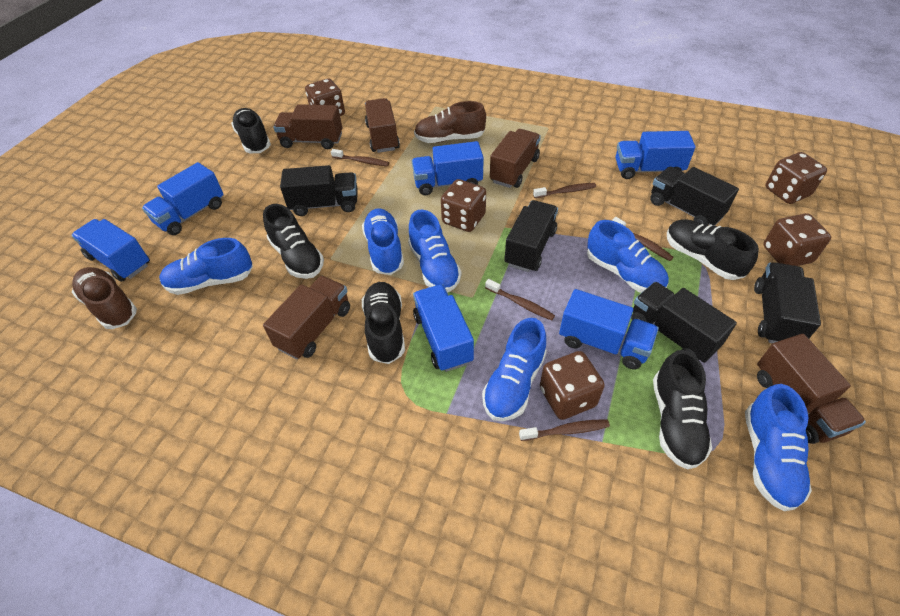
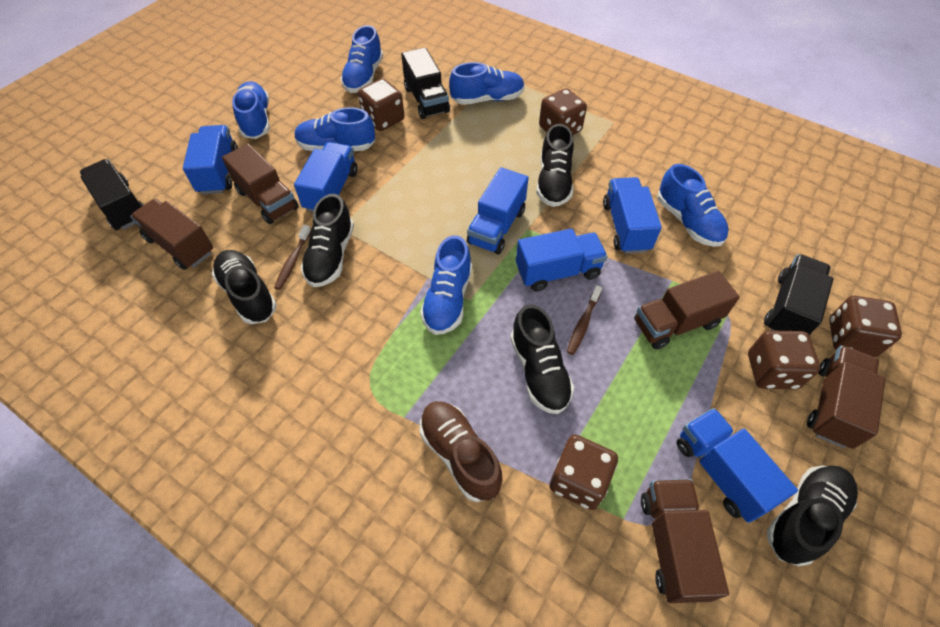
black truck: 5 -> 3
brown shoe: 2 -> 1
brown toothbrush: 5 -> 2

